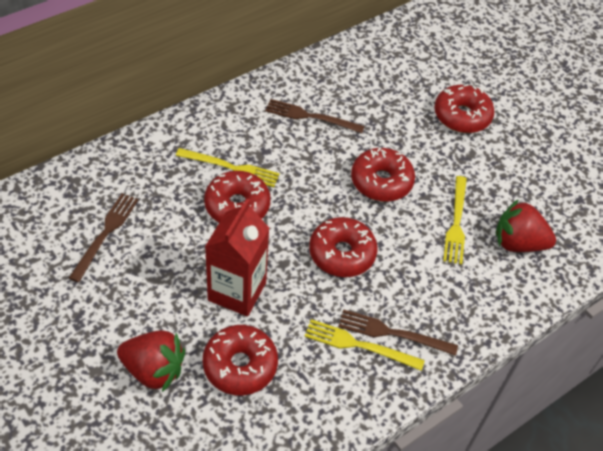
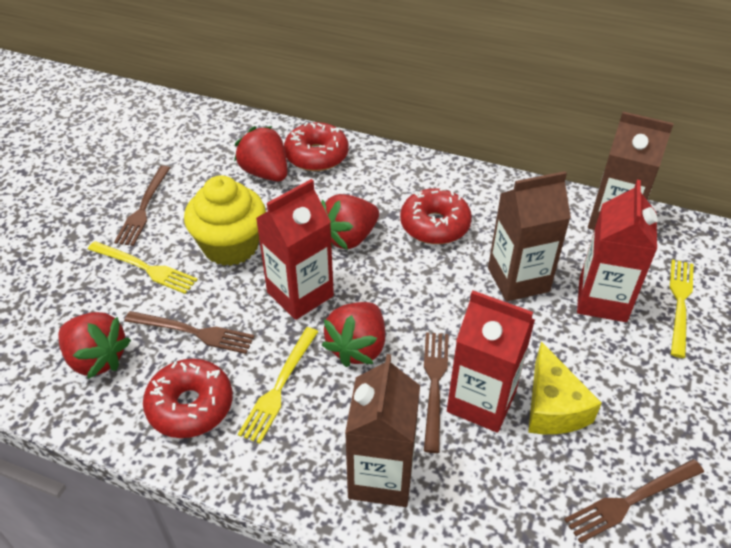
brown carton: 0 -> 3
brown fork: 3 -> 4
red carton: 1 -> 3
red donut: 5 -> 3
red strawberry: 2 -> 4
yellow cheese: 0 -> 1
yellow cupcake: 0 -> 1

